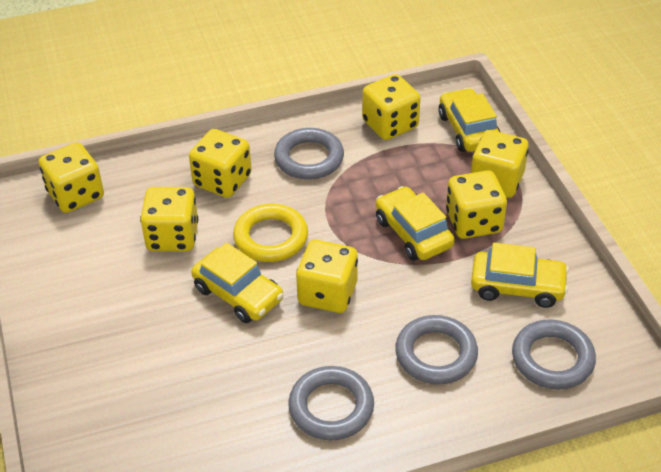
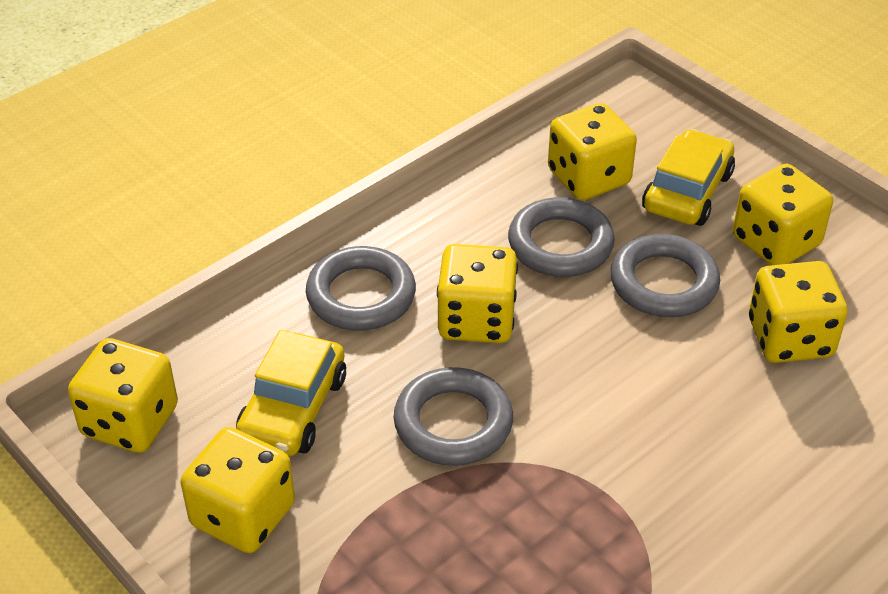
yellow car: 4 -> 2
yellow dice: 7 -> 6
yellow ring: 1 -> 0

